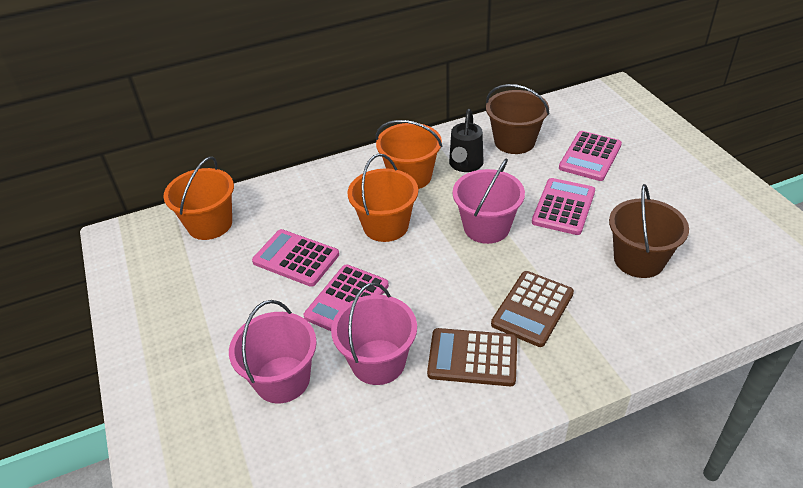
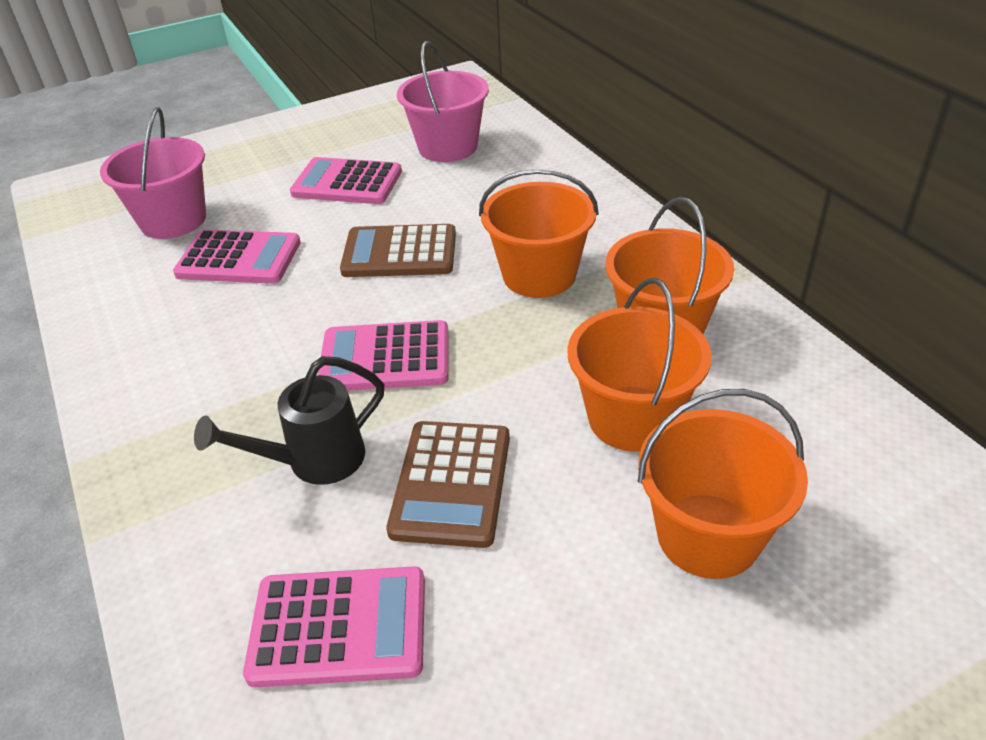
brown bucket: 2 -> 0
orange bucket: 3 -> 4
pink bucket: 3 -> 2

